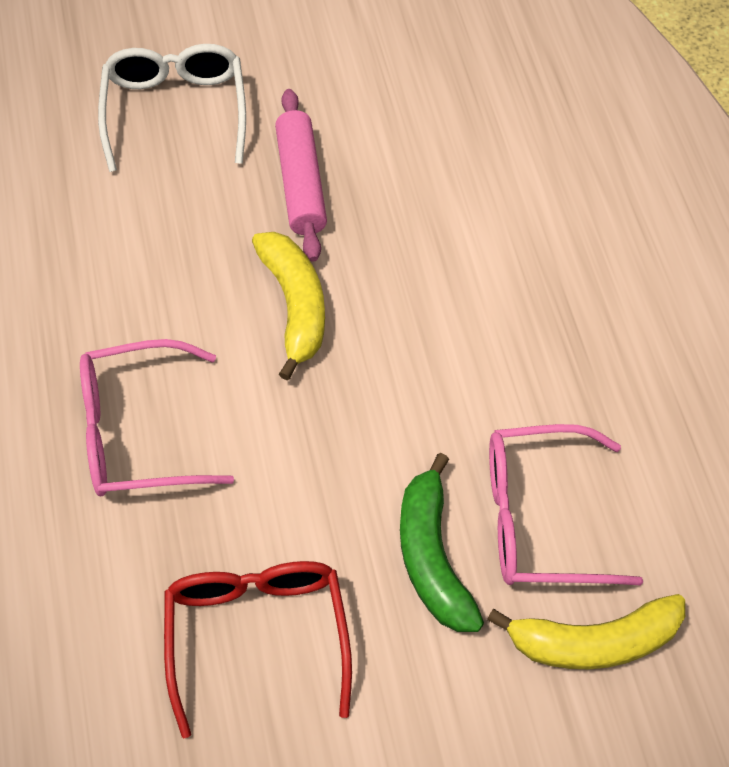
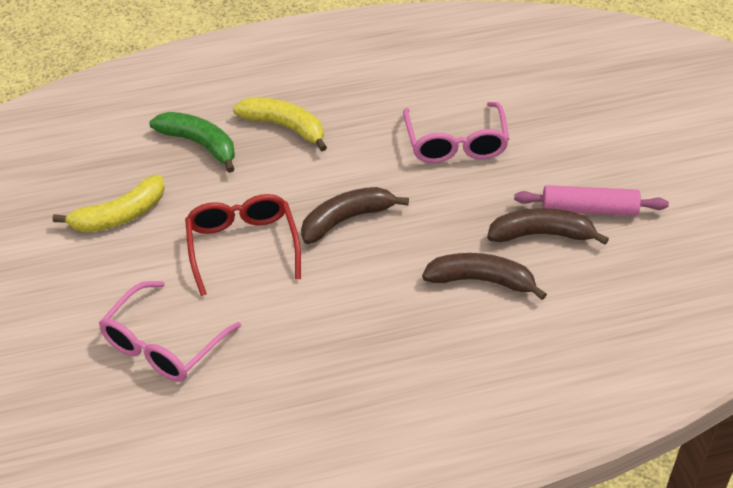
brown banana: 0 -> 3
white glasses: 1 -> 0

